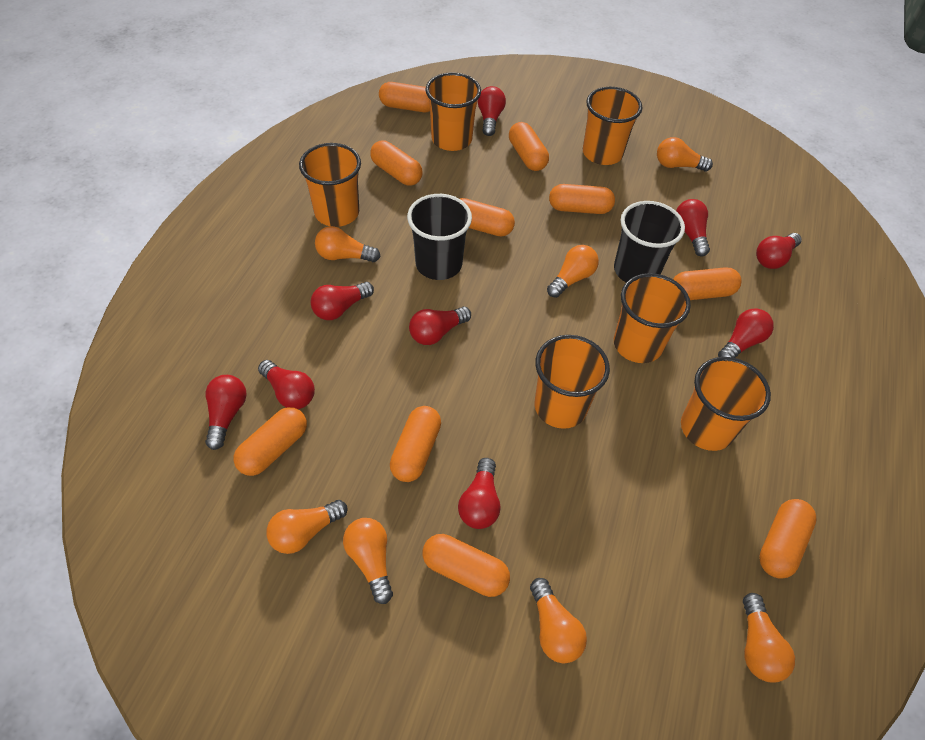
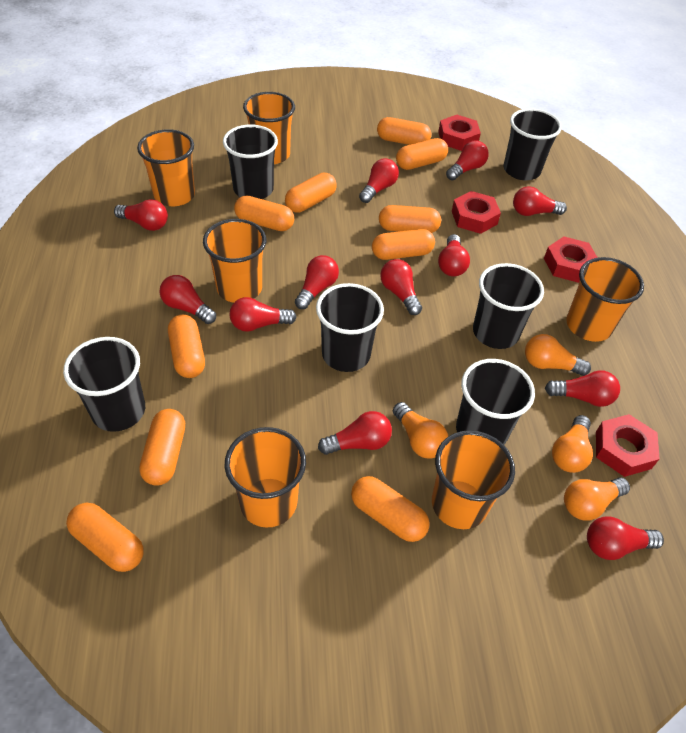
black cup: 2 -> 6
orange light bulb: 7 -> 4
red light bulb: 9 -> 12
red nut: 0 -> 4

